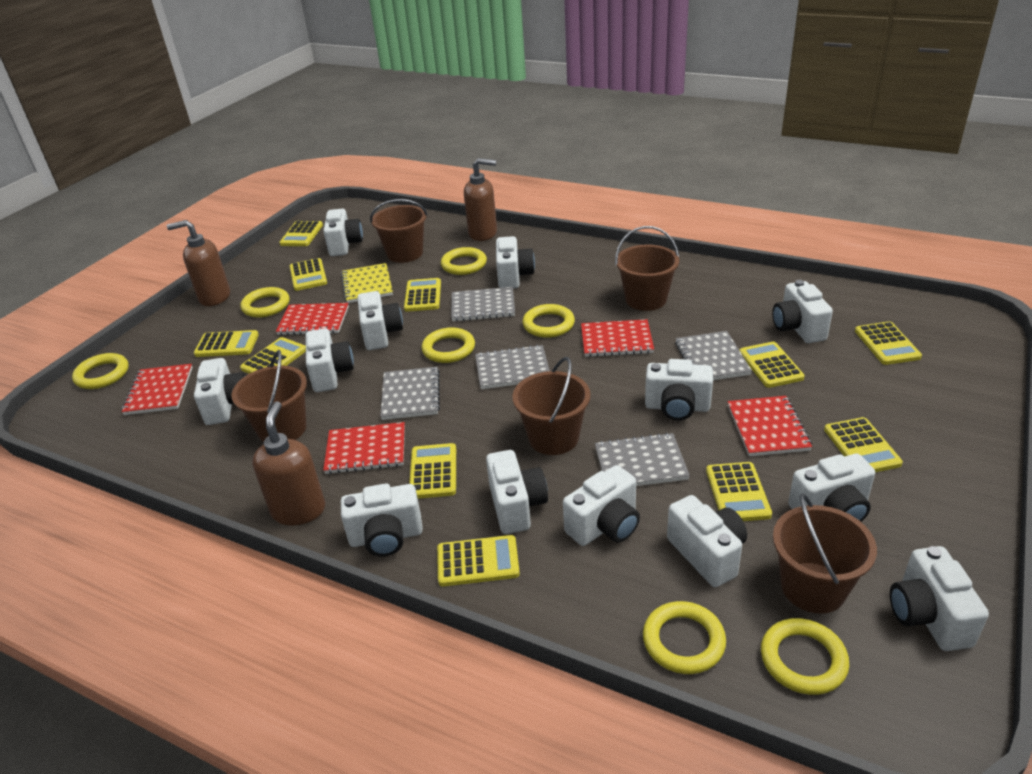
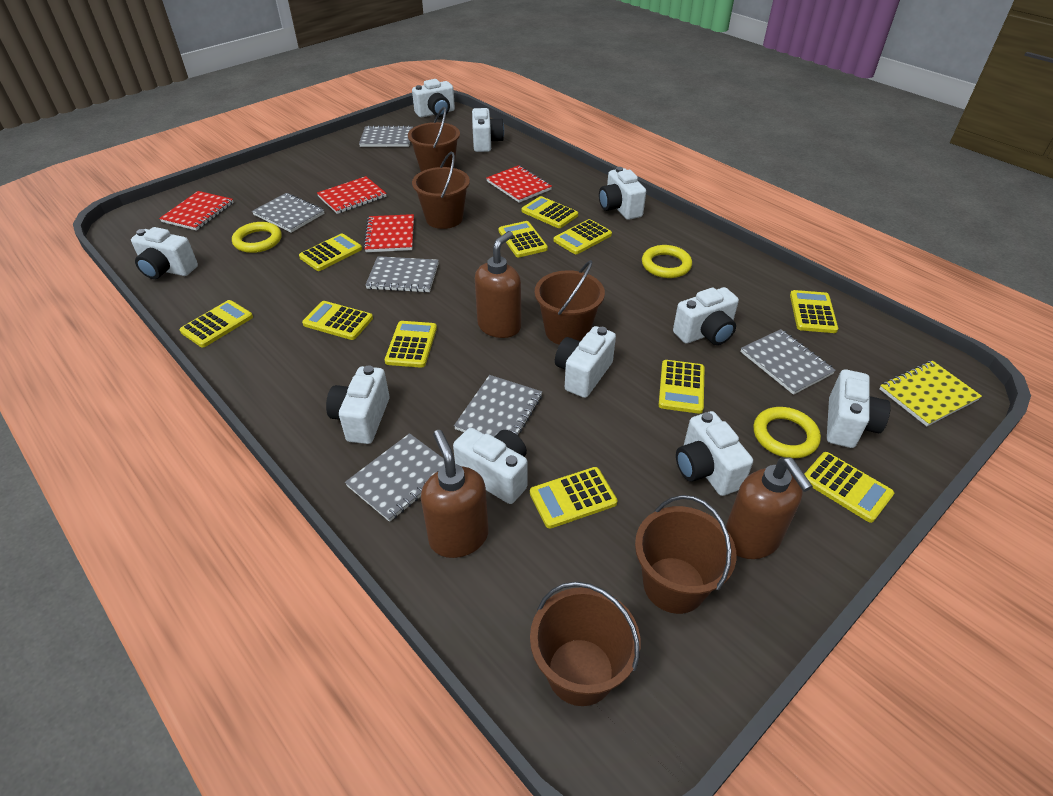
grey notebook: 5 -> 6
red notebook: 5 -> 4
white camera: 13 -> 10
yellow ring: 7 -> 3

